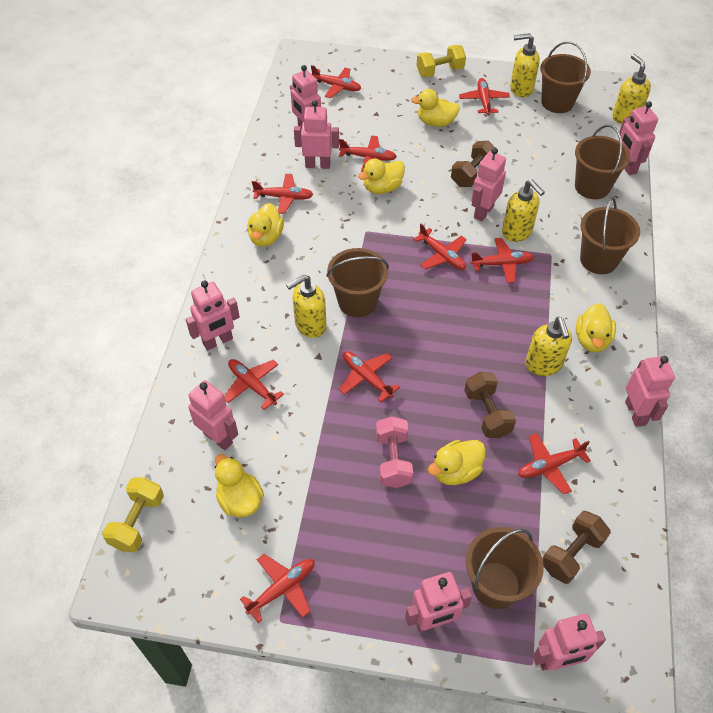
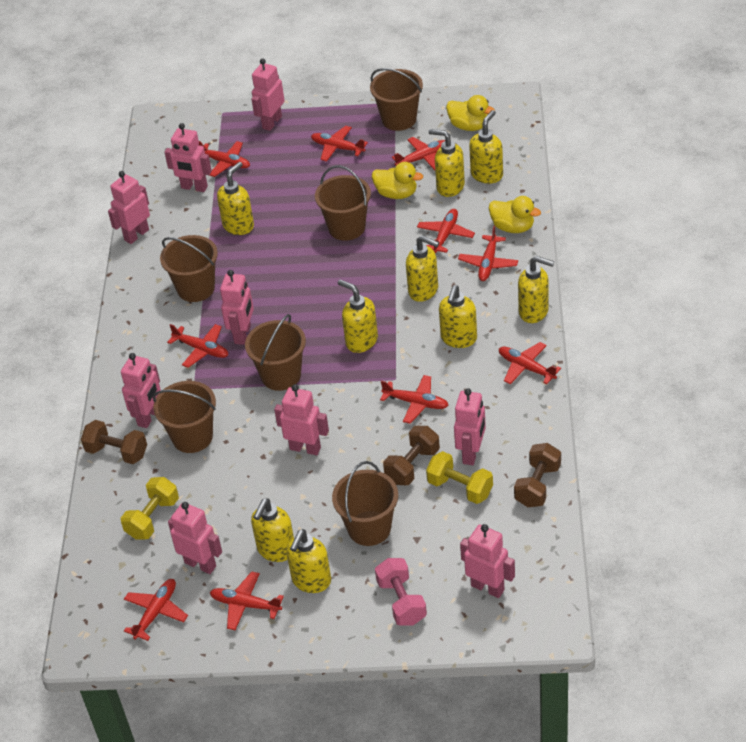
brown bucket: 5 -> 6
yellow duck: 6 -> 3
yellow soap dispenser: 5 -> 9

